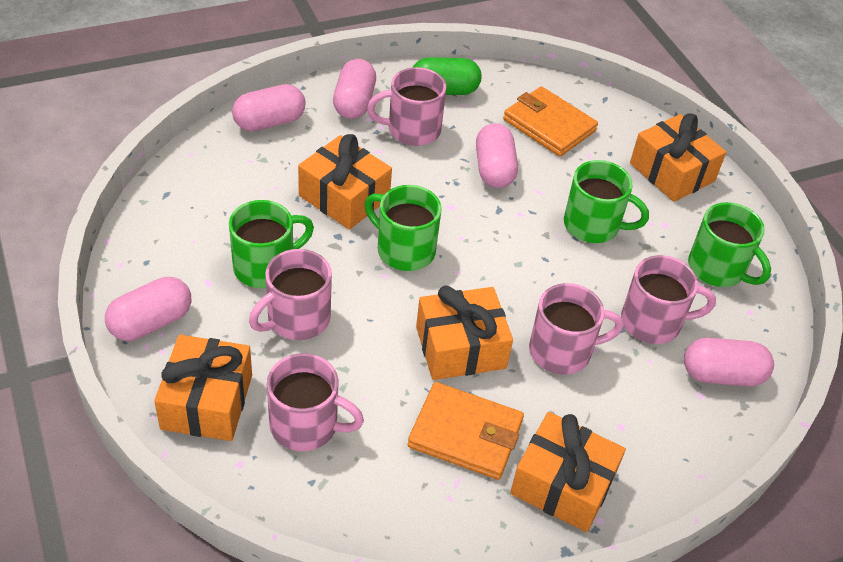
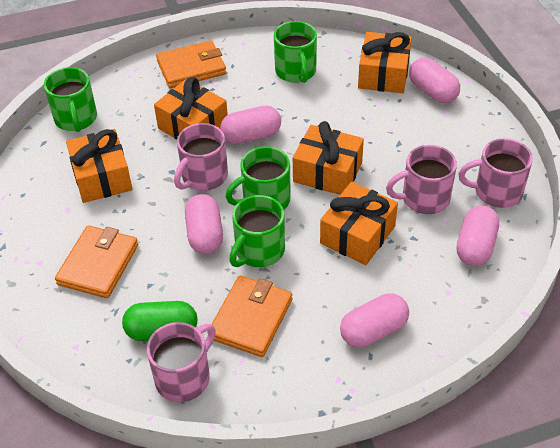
orange wallet: 2 -> 3
pink mug: 5 -> 4

